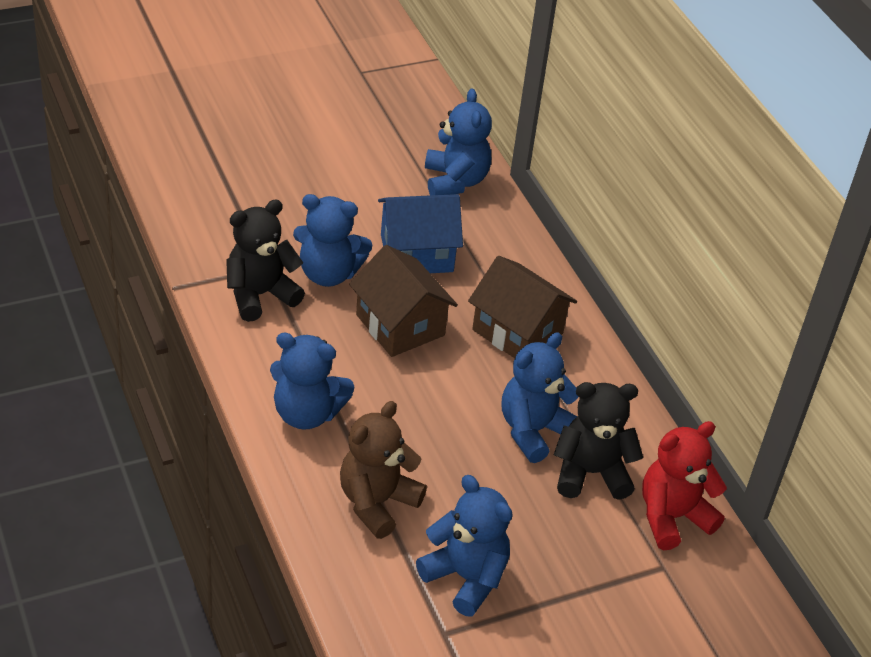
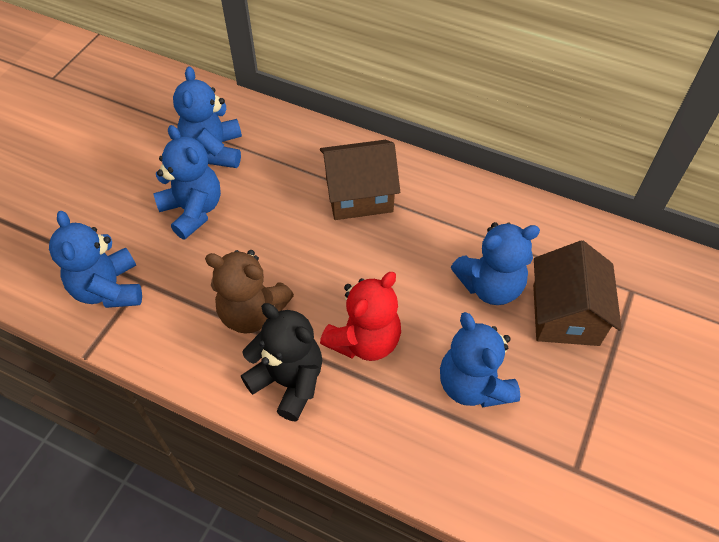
black teddy bear: 2 -> 1
blue house: 1 -> 0

